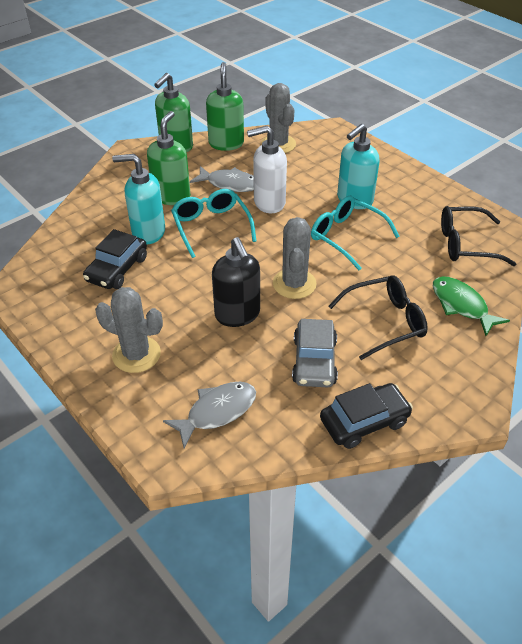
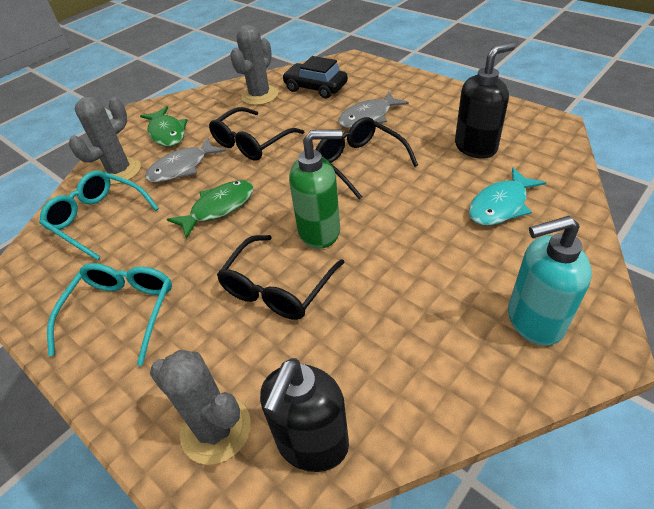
black car: 2 -> 1
black glasses: 2 -> 3
black soap dispenser: 1 -> 2
green fish: 1 -> 2
green soap dispenser: 3 -> 1
grey car: 1 -> 0
turquoise fish: 0 -> 1
turquoise soap dispenser: 2 -> 1
white soap dispenser: 1 -> 0

